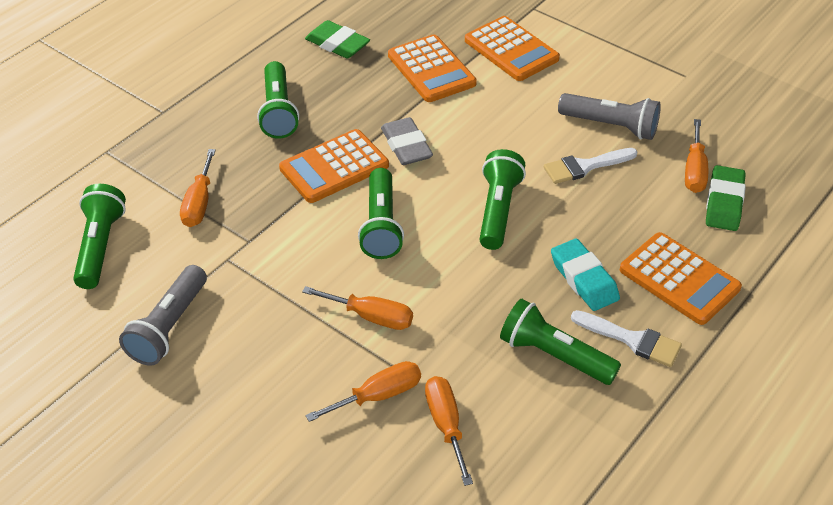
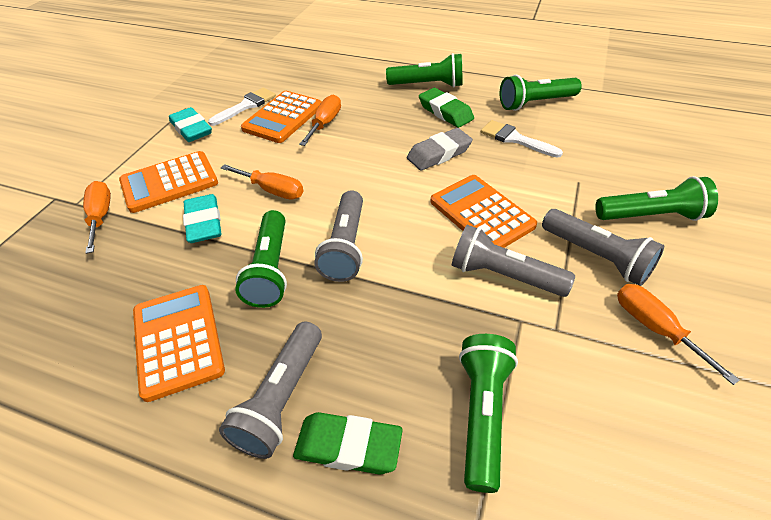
grey flashlight: 2 -> 4
orange screwdriver: 5 -> 4
turquoise eraser: 1 -> 2

